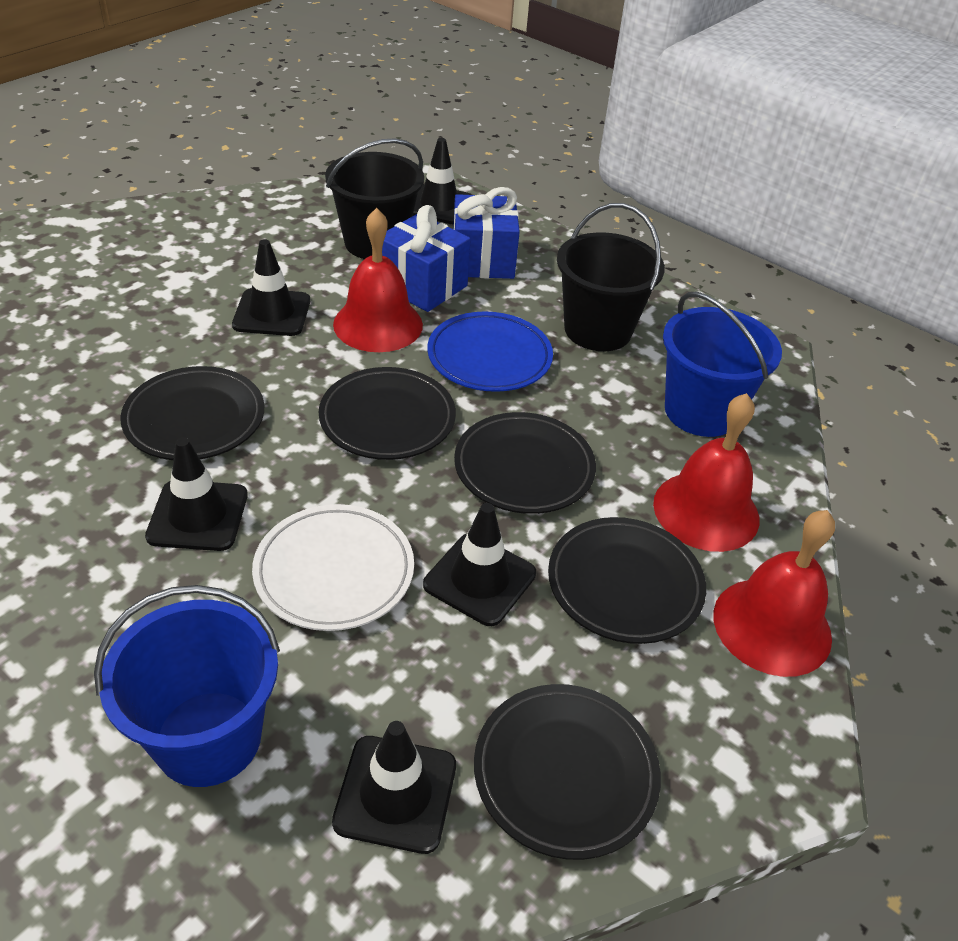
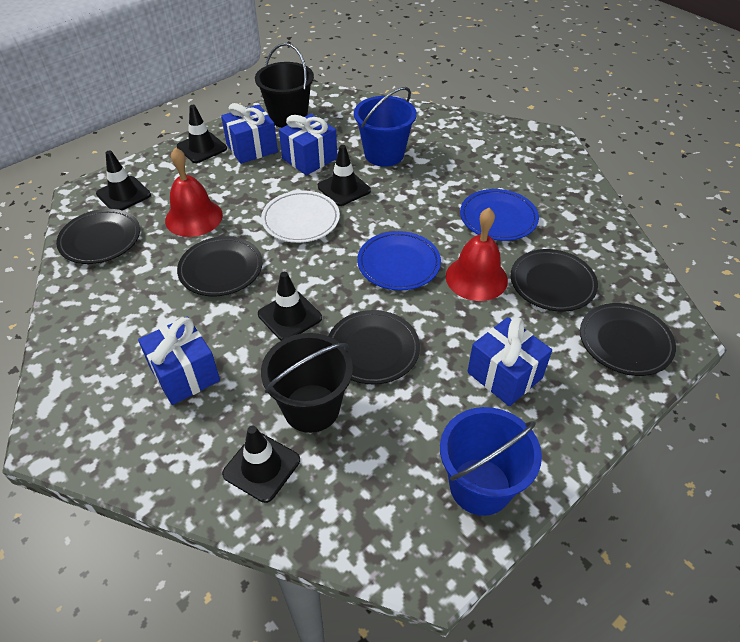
blue gift: 2 -> 4
blue plate: 1 -> 2
red bell: 3 -> 2

